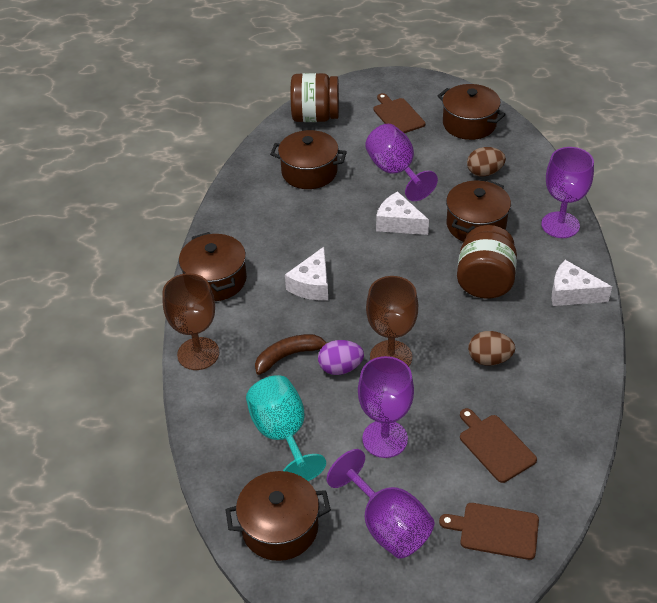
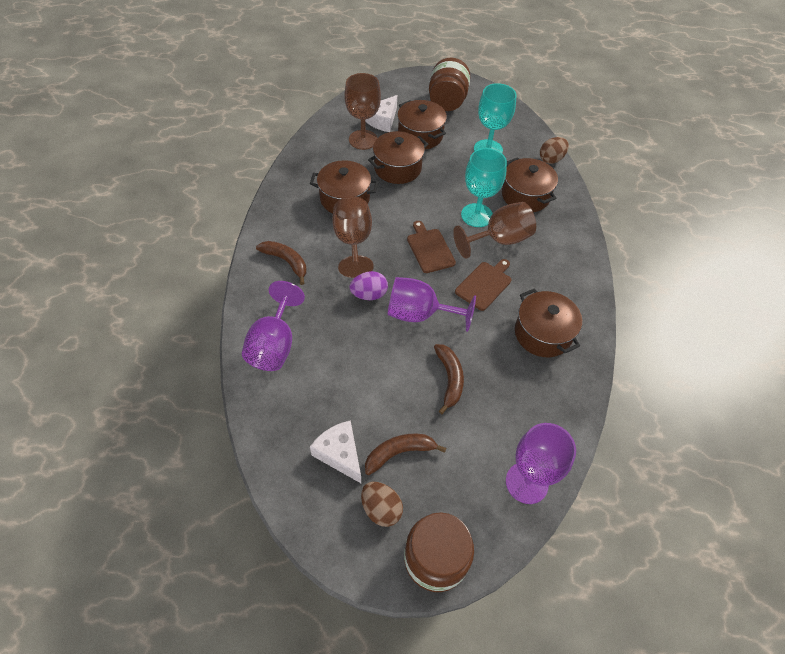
brown banana: 1 -> 3
brown cutting board: 3 -> 2
brown goblet: 2 -> 3
purple goblet: 4 -> 3
turquoise goblet: 1 -> 2
white cheese: 3 -> 2

